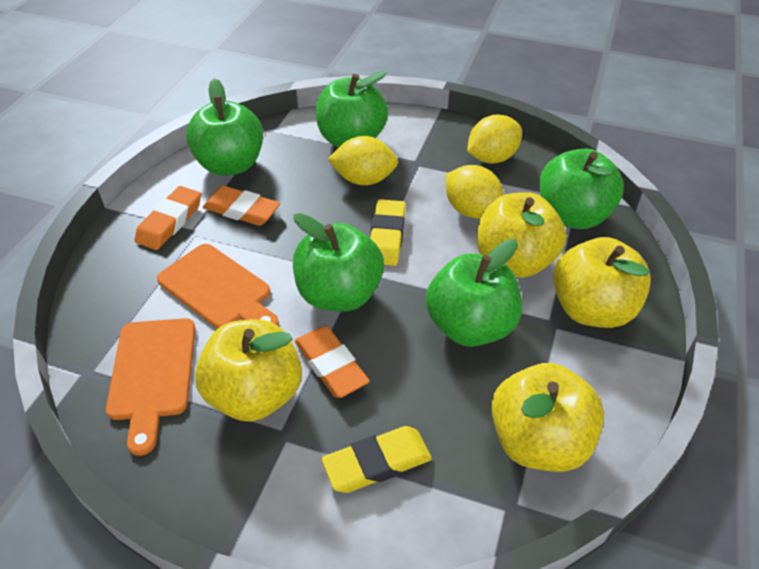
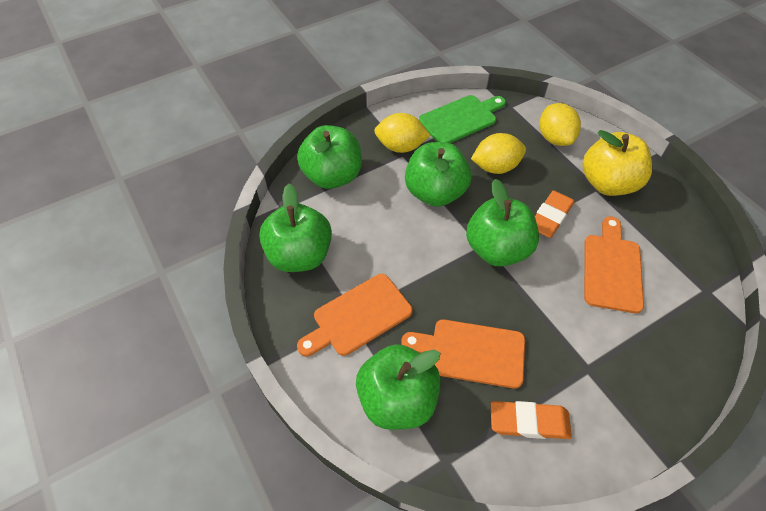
green cutting board: 0 -> 1
orange cutting board: 2 -> 3
orange eraser: 3 -> 2
yellow apple: 4 -> 1
yellow eraser: 2 -> 0

